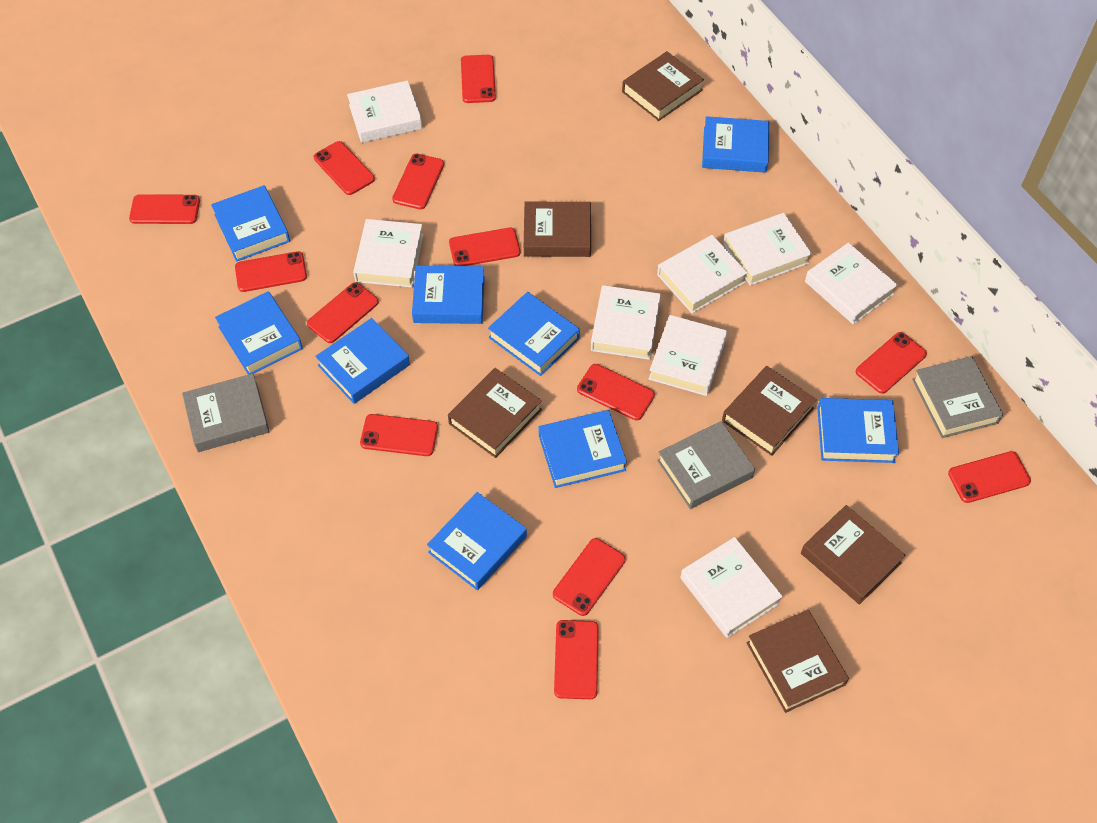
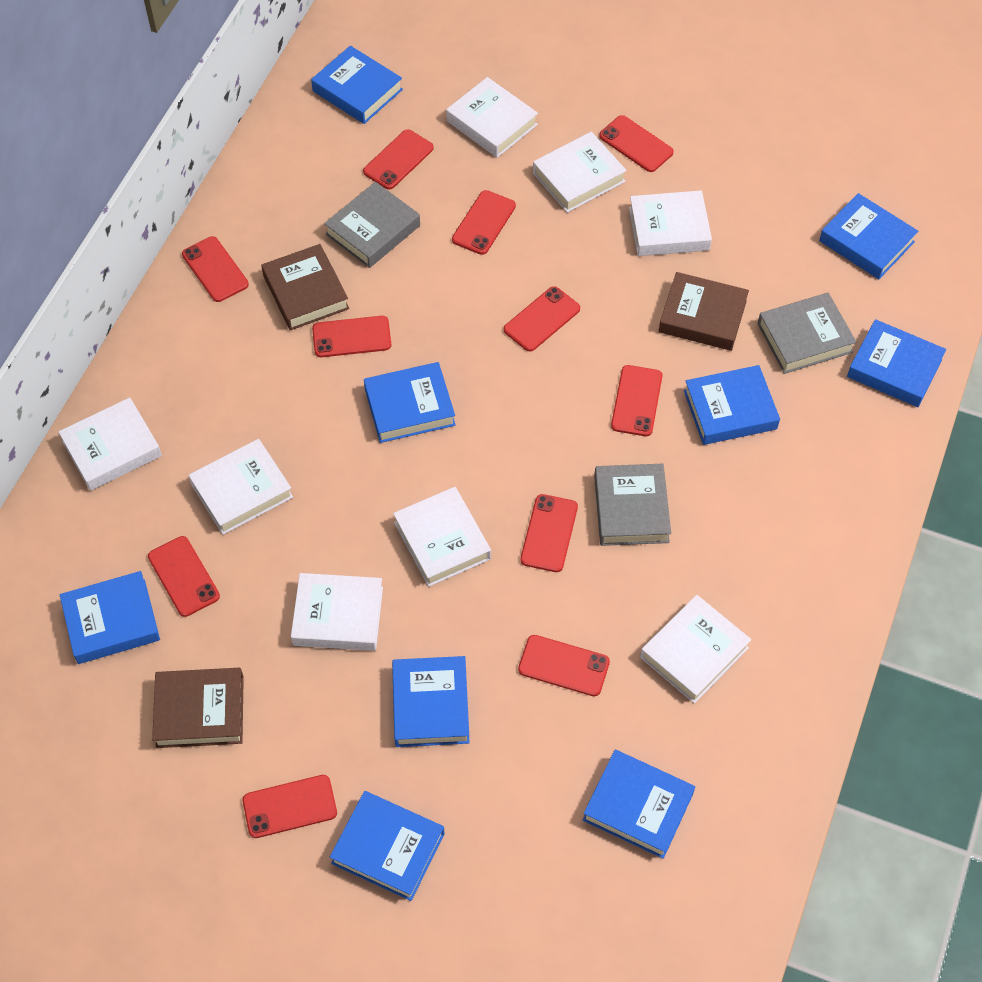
brown book: 6 -> 3
red phone: 13 -> 11

